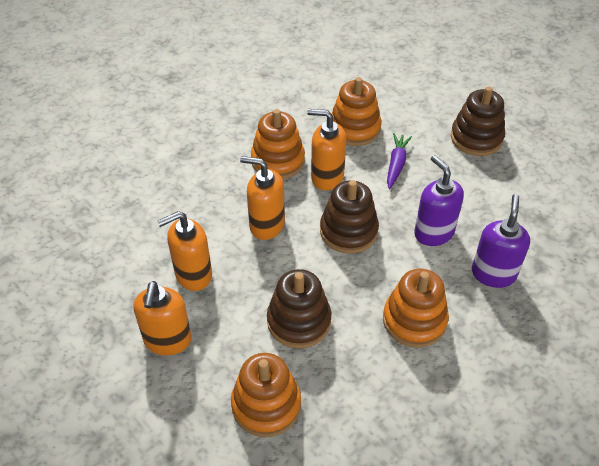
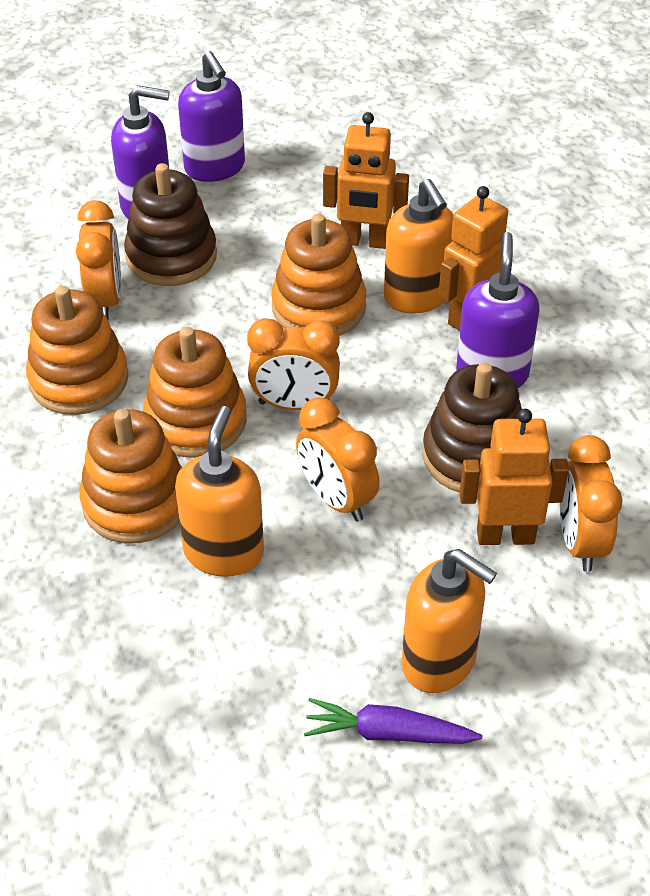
brown stacking toy: 3 -> 2
orange clock: 0 -> 4
orange robot: 0 -> 3
orange soap dispenser: 4 -> 3
purple soap dispenser: 2 -> 3

